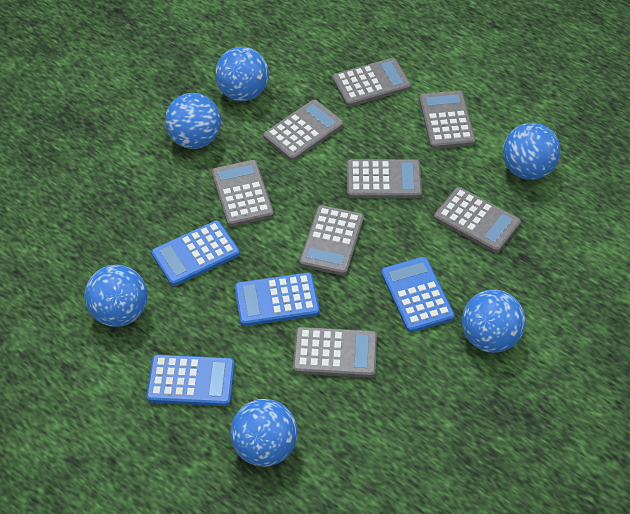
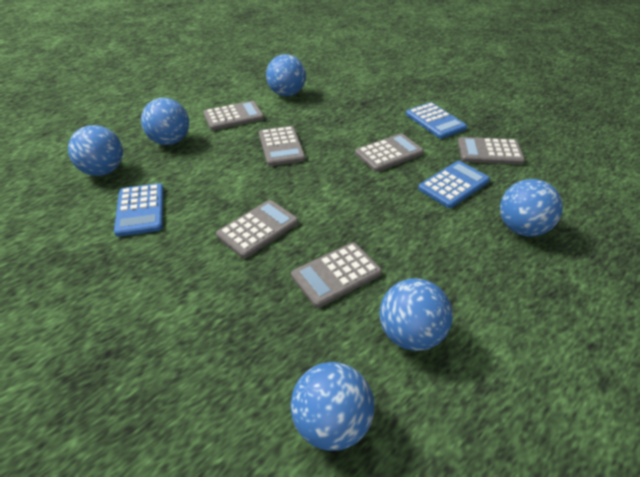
blue calculator: 4 -> 3
grey calculator: 8 -> 6

